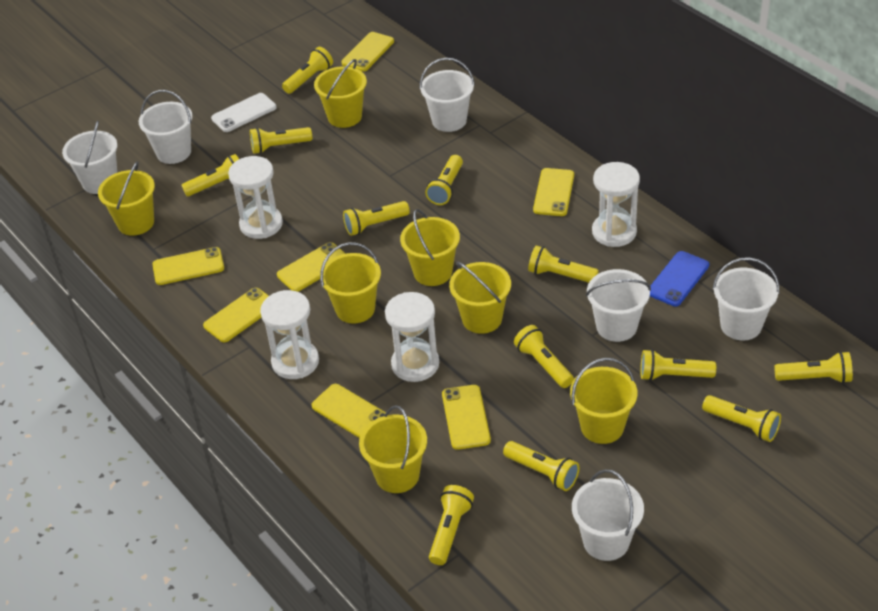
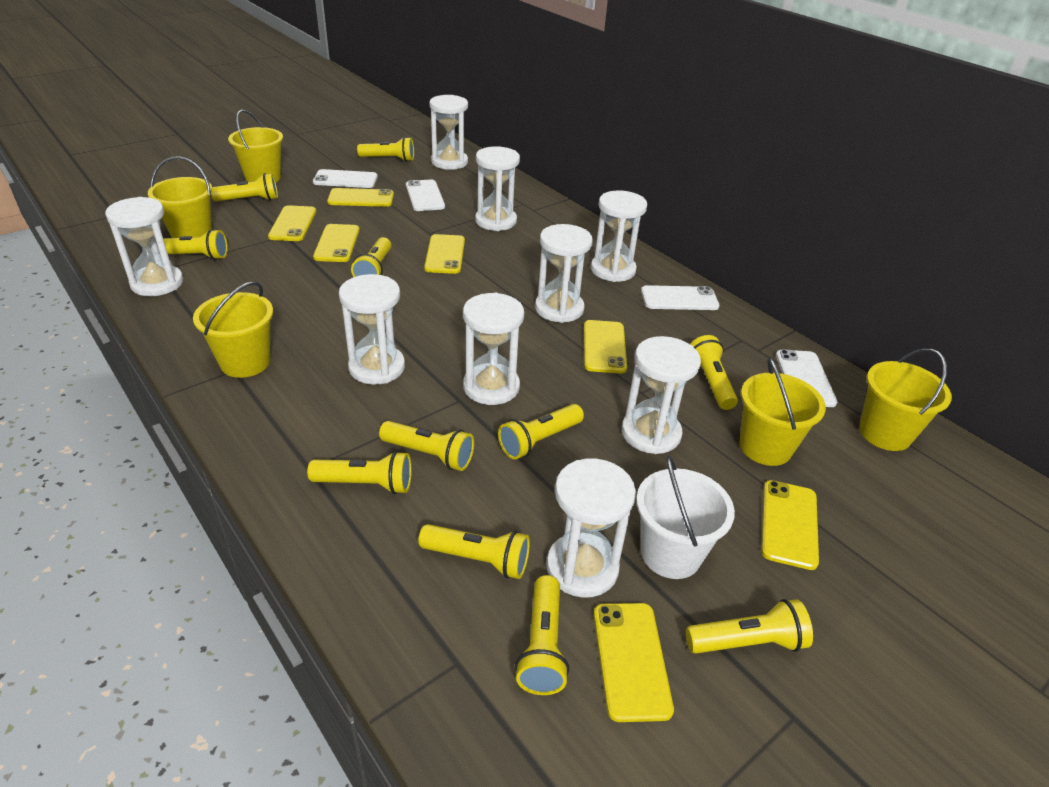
blue phone: 1 -> 0
white bucket: 6 -> 1
white hourglass: 4 -> 9
white phone: 1 -> 4
yellow bucket: 7 -> 5
yellow flashlight: 12 -> 11

